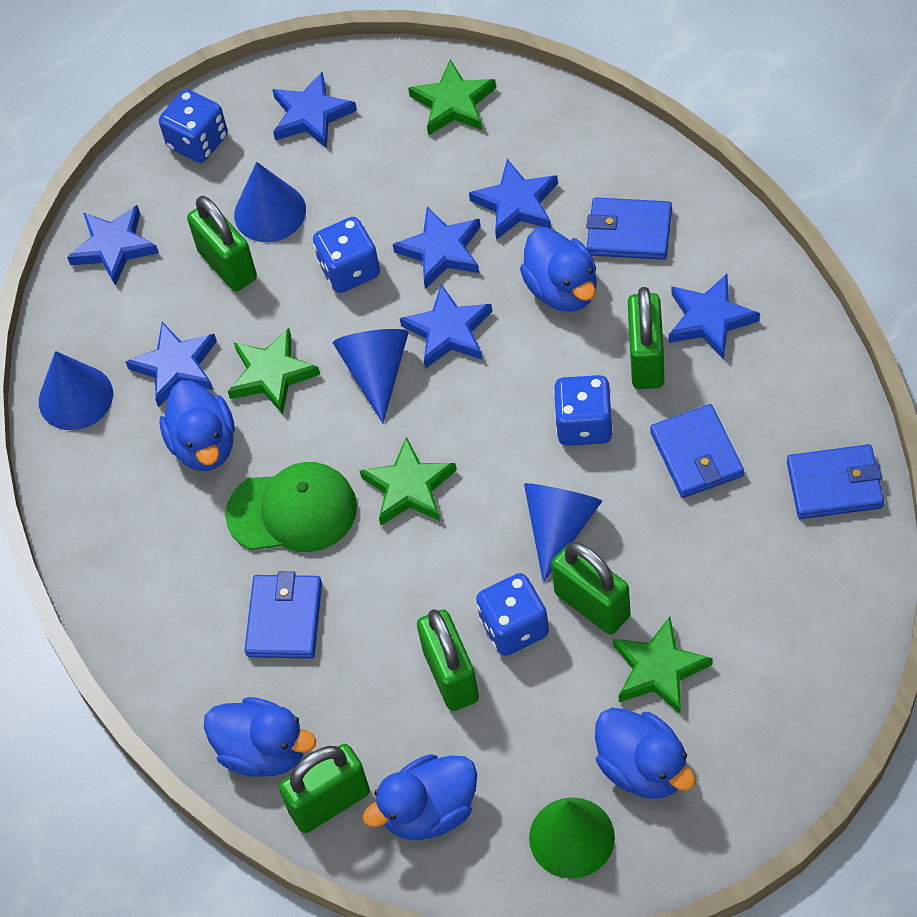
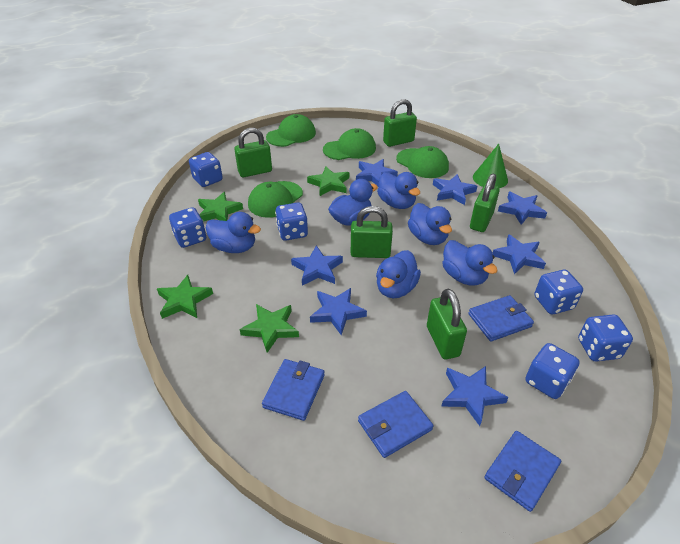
blue cone: 4 -> 0
blue dice: 4 -> 6
blue duck: 5 -> 6
green cap: 1 -> 4

